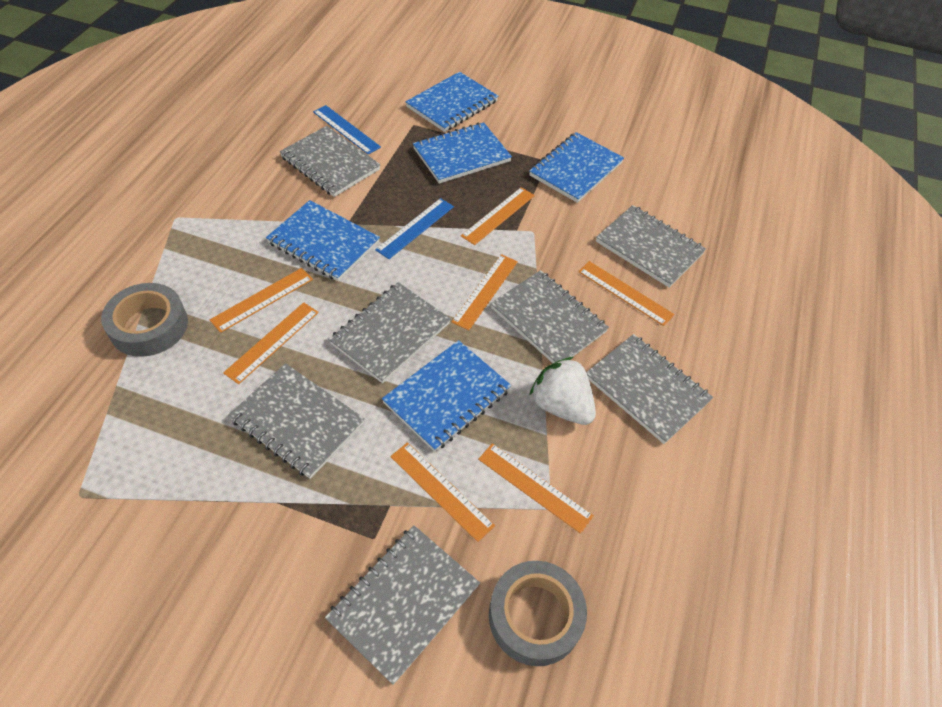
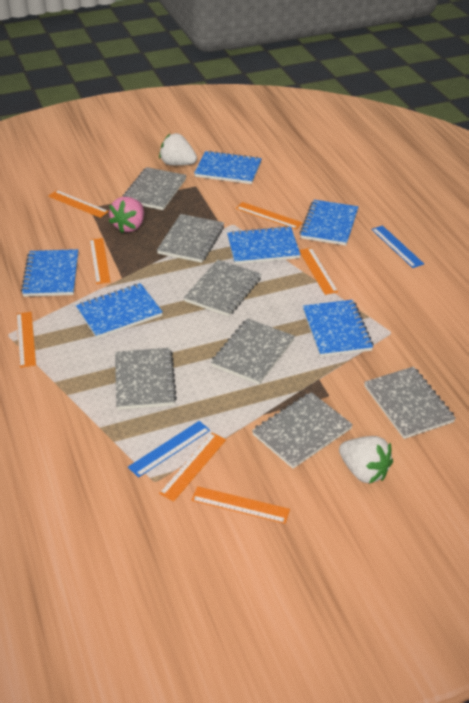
blue notebook: 5 -> 6
grey tape: 2 -> 0
pink strawberry: 0 -> 1
white strawberry: 1 -> 2

